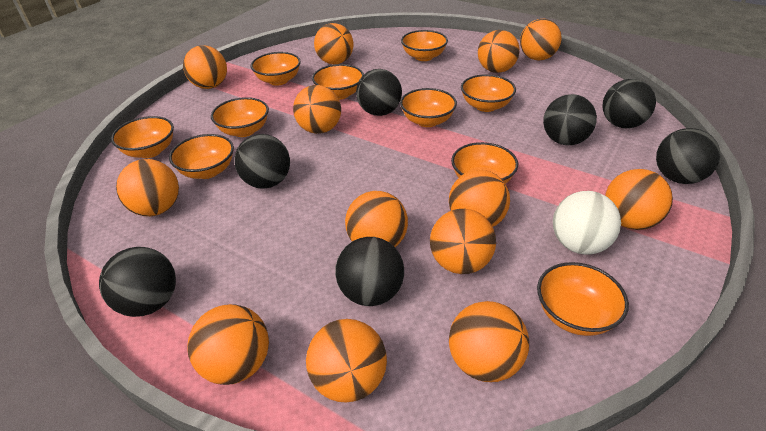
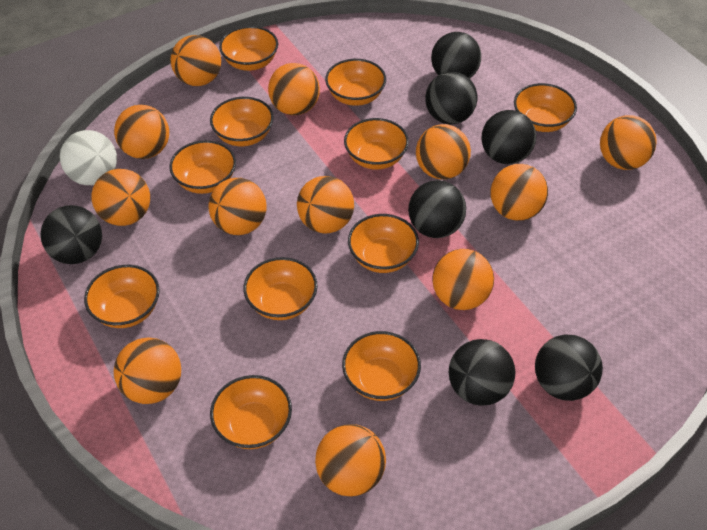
orange ball: 13 -> 12
orange bowl: 10 -> 11

